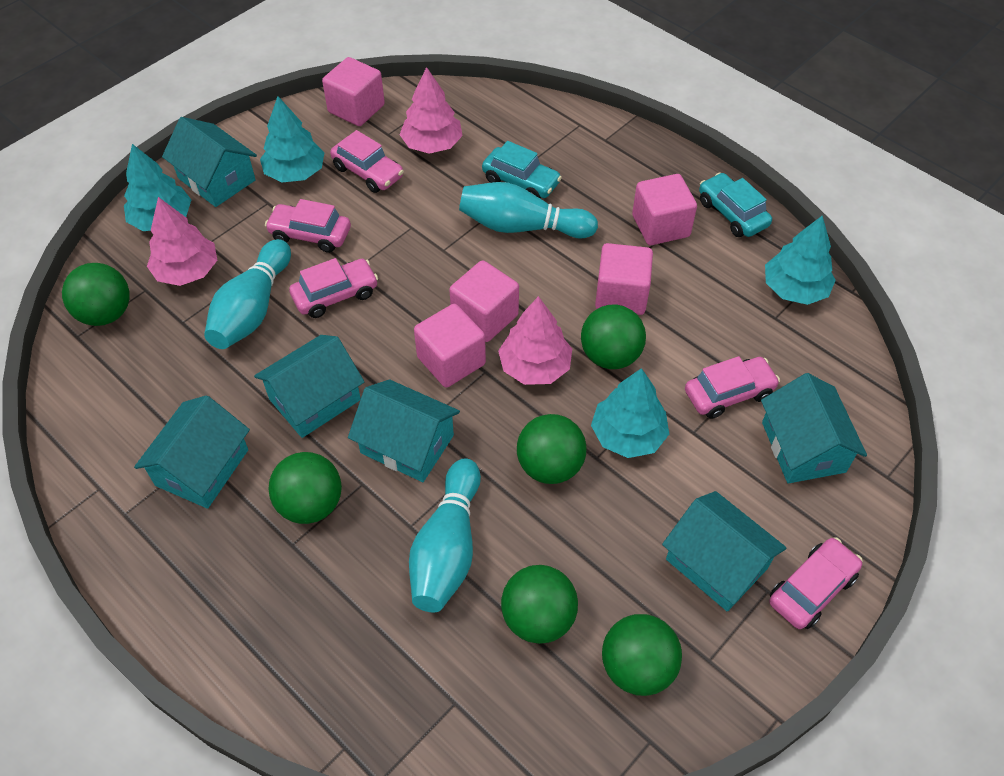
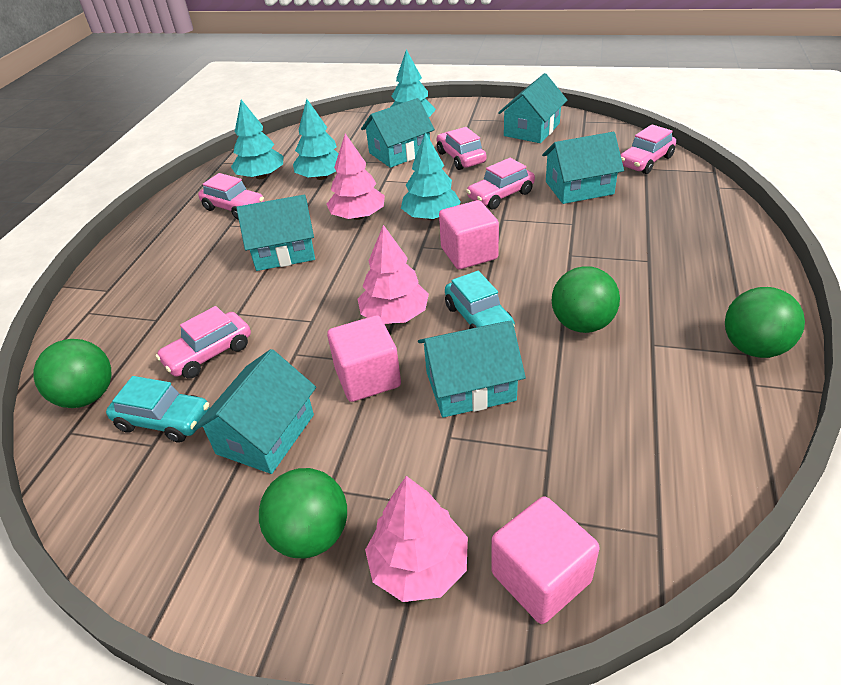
green ball: 6 -> 4
pink cube: 5 -> 3
turquoise bowling pin: 3 -> 0

